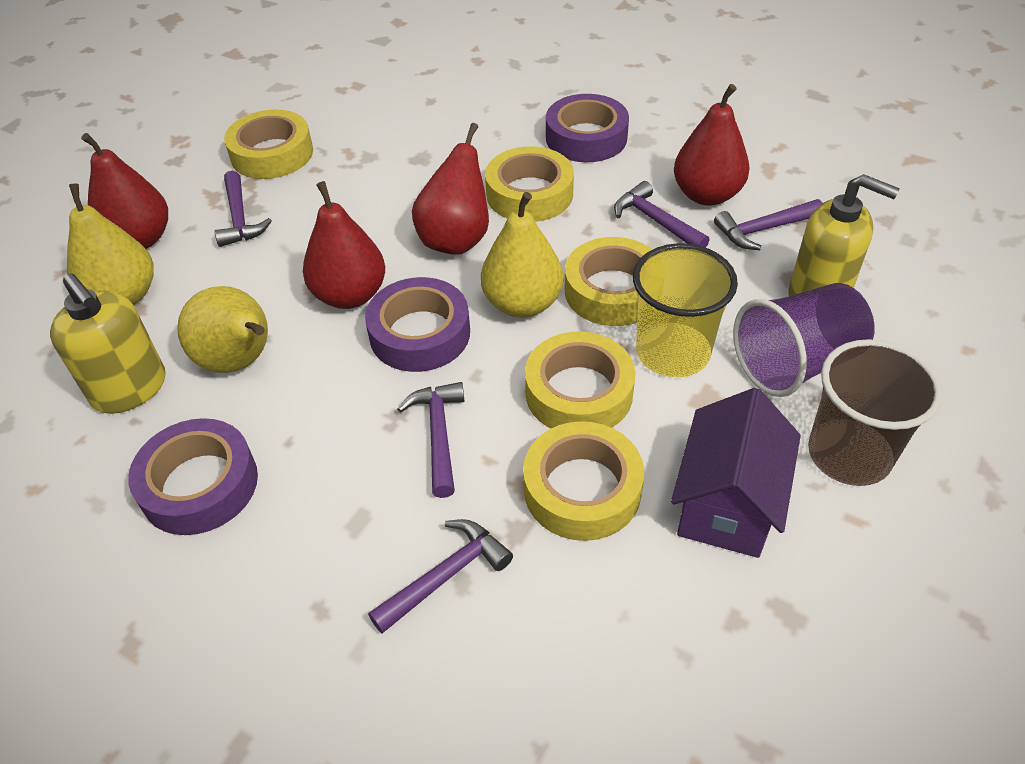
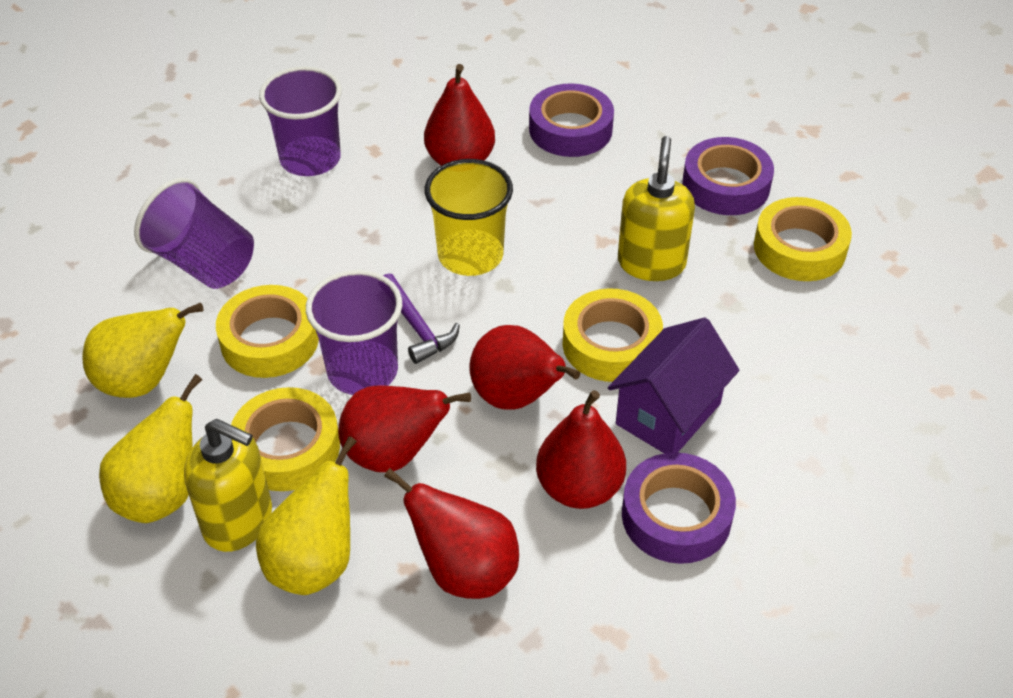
brown cup: 1 -> 0
purple cup: 1 -> 3
purple hammer: 5 -> 1
red pear: 4 -> 5
yellow tape: 5 -> 4

